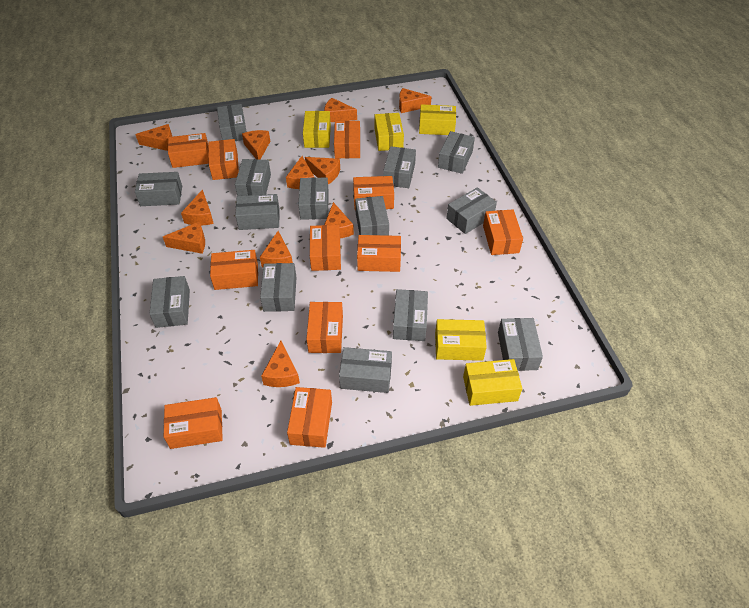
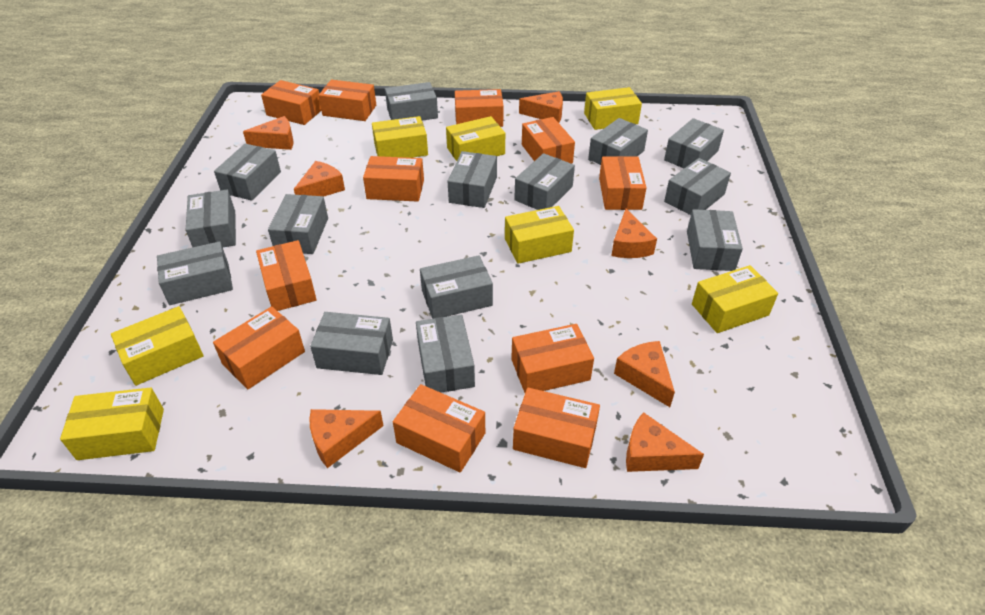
orange cheese: 11 -> 7
yellow box: 5 -> 7

